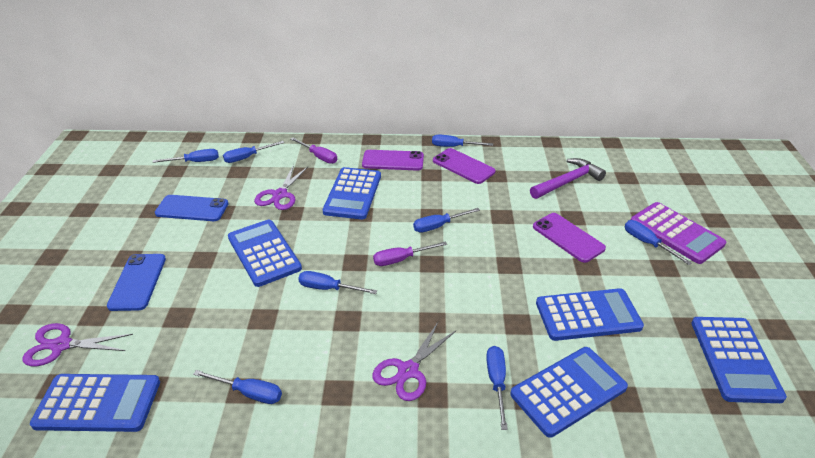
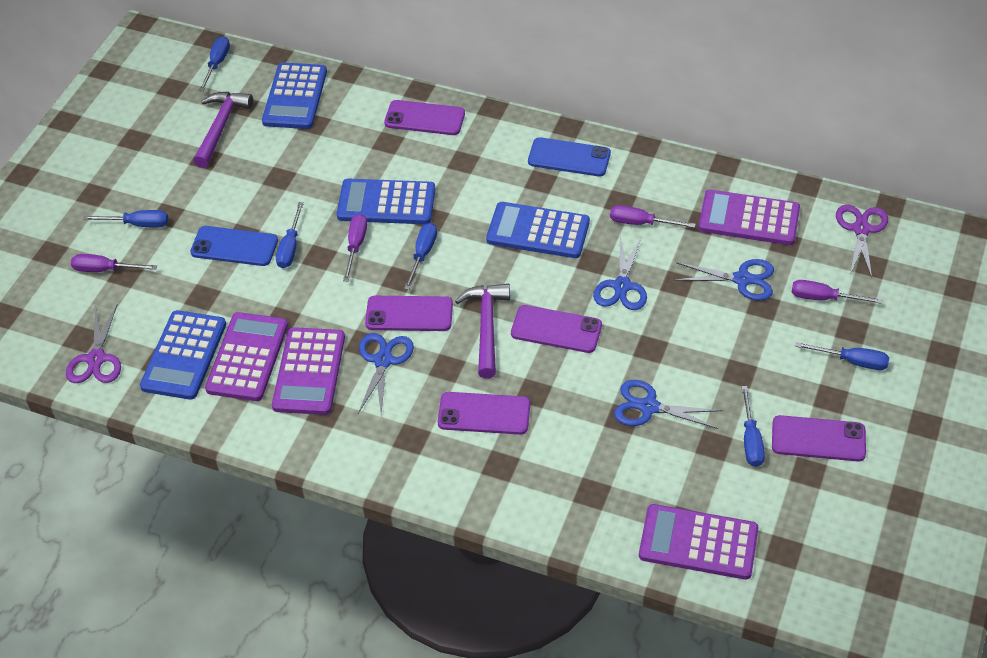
blue calculator: 6 -> 4
blue scissors: 0 -> 4
blue screwdriver: 8 -> 6
purple calculator: 1 -> 4
purple hammer: 1 -> 2
purple phone: 3 -> 5
purple scissors: 3 -> 2
purple screwdriver: 2 -> 4

